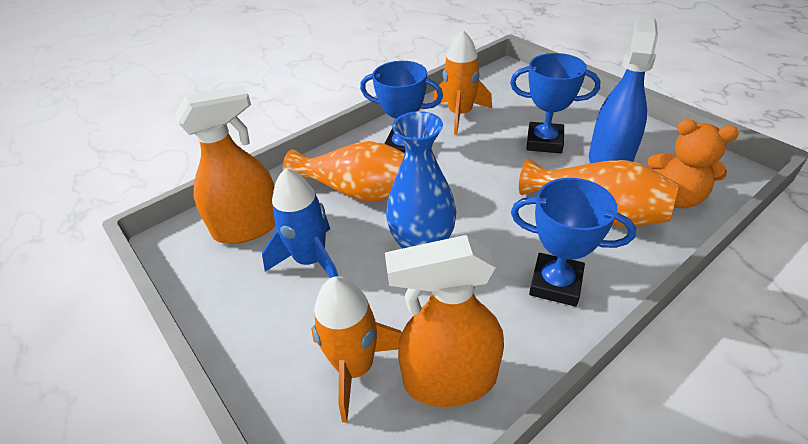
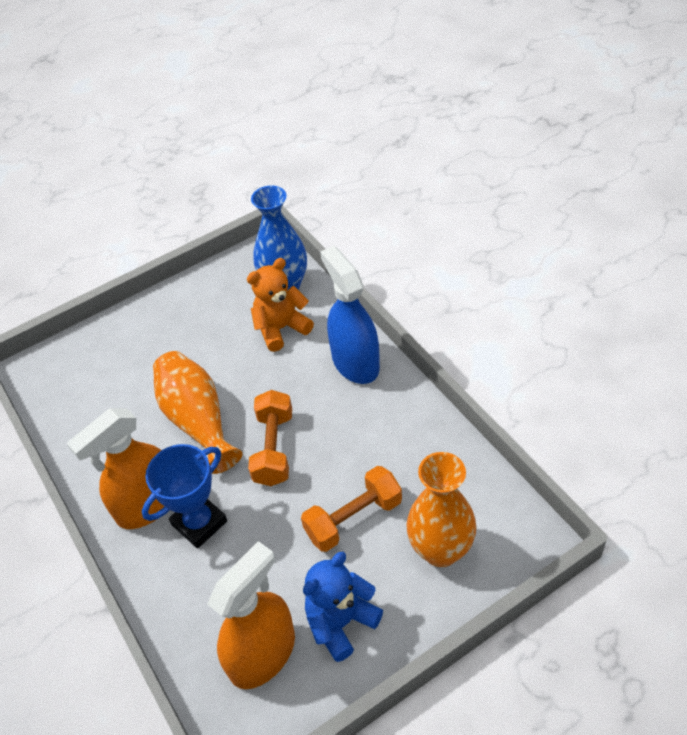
blue rocket: 1 -> 0
blue teddy bear: 0 -> 1
blue trophy: 3 -> 1
orange dumbbell: 0 -> 2
orange rocket: 2 -> 0

